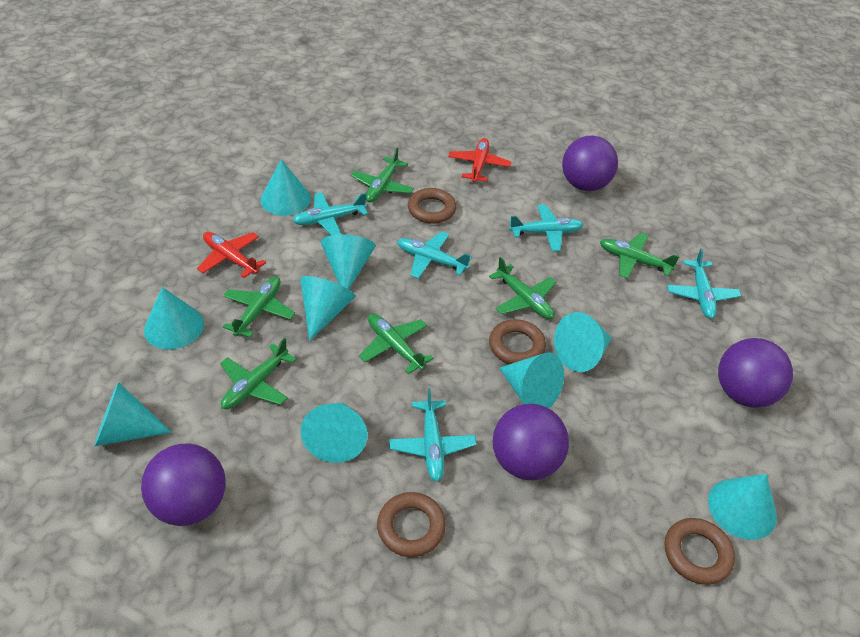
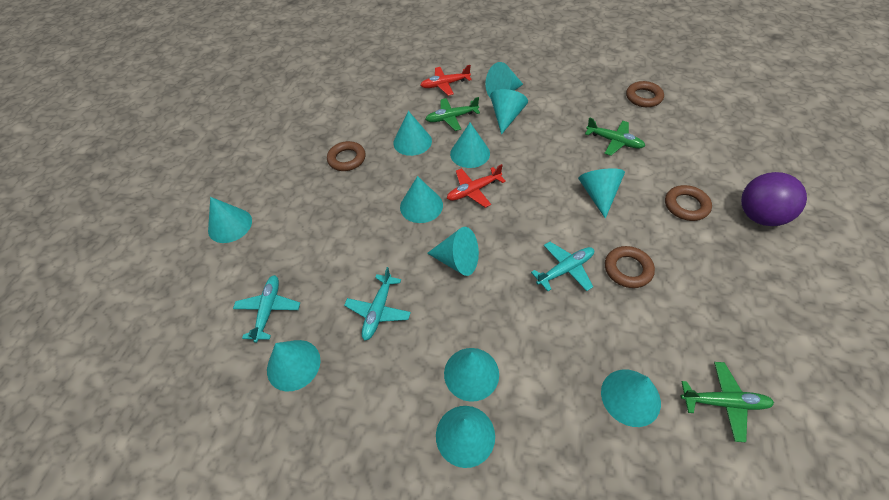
green plane: 6 -> 3
purple ball: 4 -> 1
turquoise cone: 9 -> 12
turquoise plane: 5 -> 3

